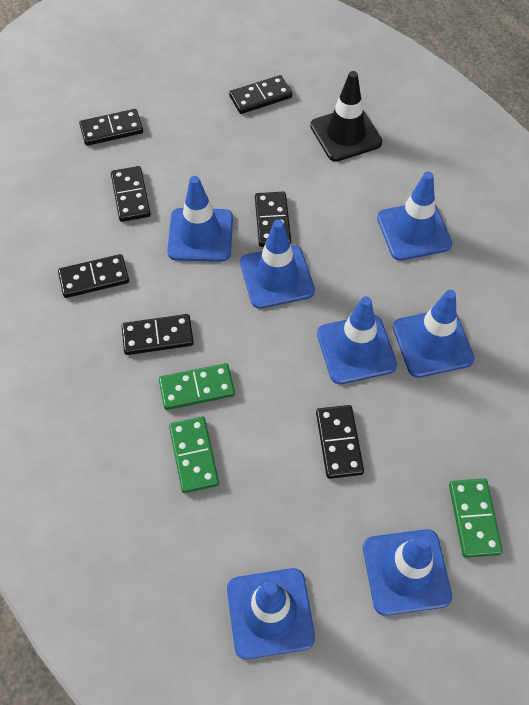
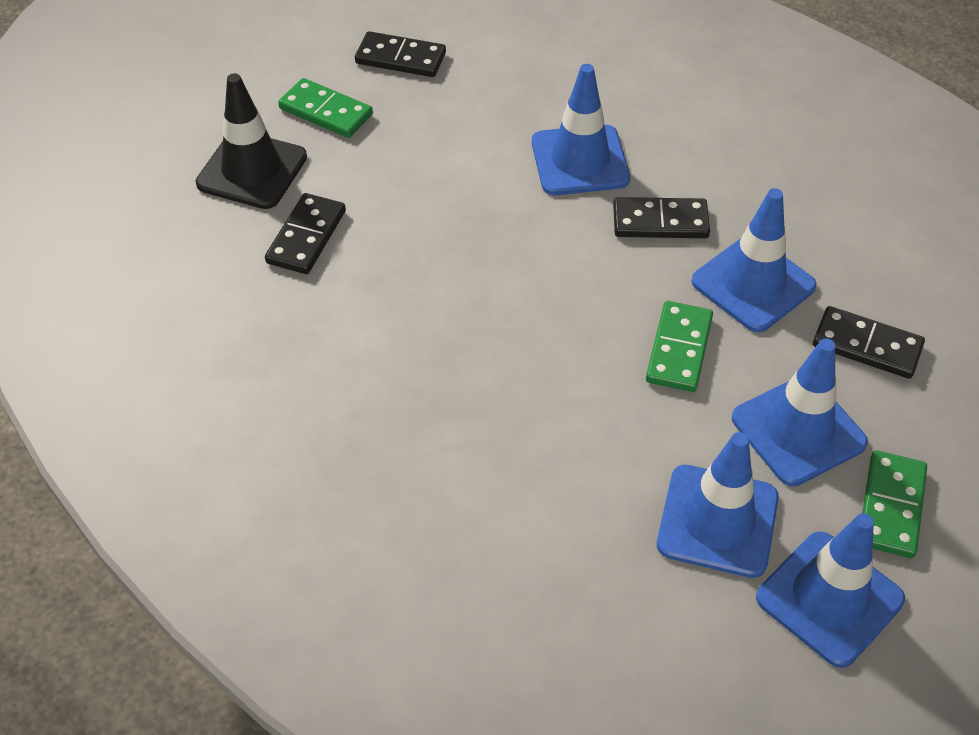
black domino: 7 -> 4
blue traffic cone: 7 -> 5

